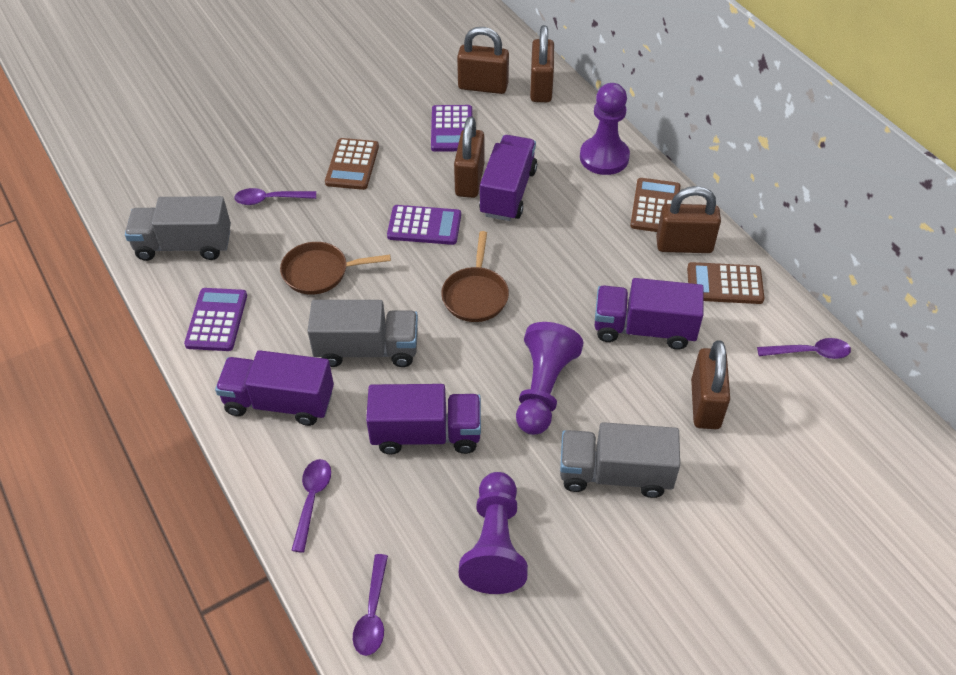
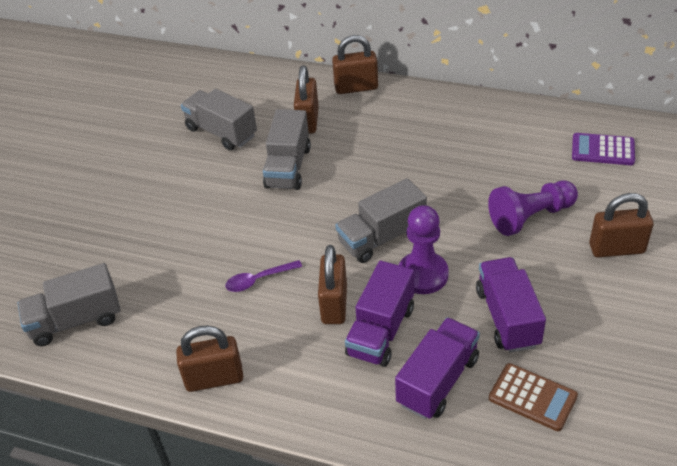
brown calculator: 3 -> 1
brown pan: 2 -> 0
grey truck: 3 -> 4
purple calculator: 3 -> 1
purple pawn: 3 -> 2
purple spoon: 4 -> 1
purple truck: 4 -> 3

